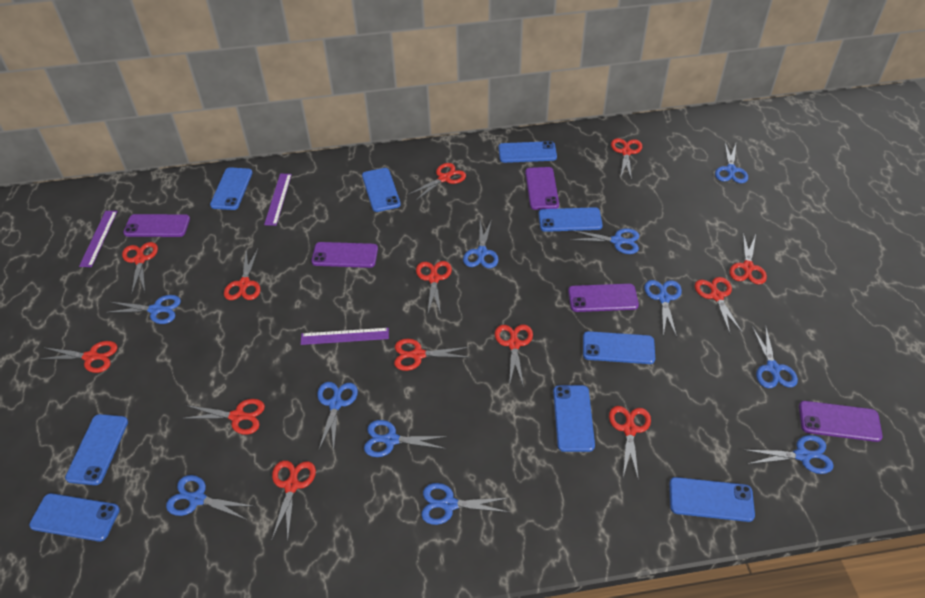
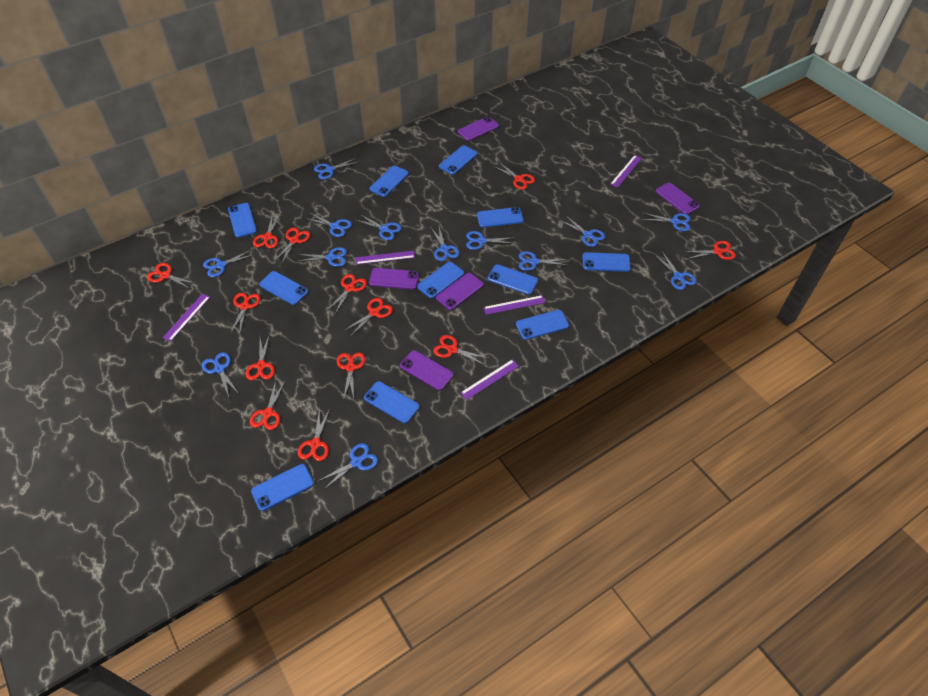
blue phone: 9 -> 11
blue scissors: 11 -> 13
purple ruler: 3 -> 5

